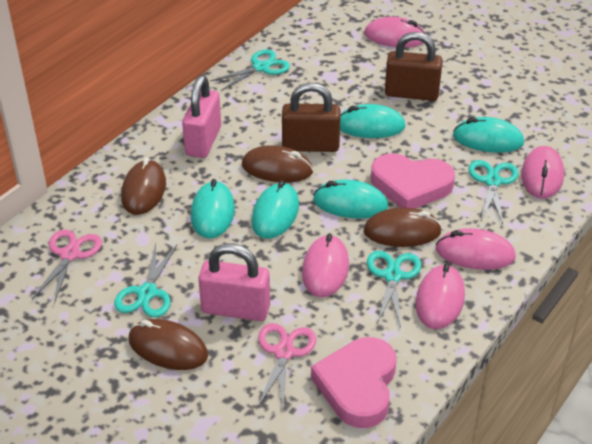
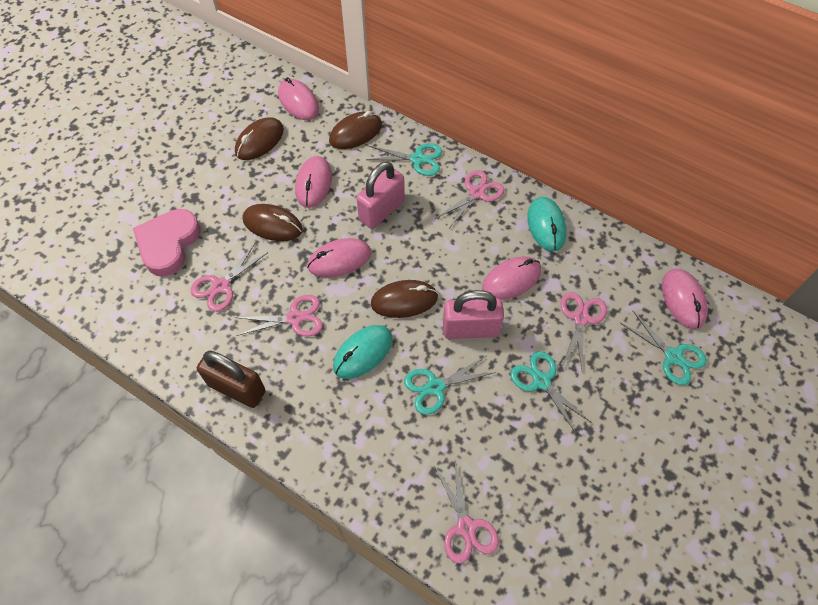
brown padlock: 2 -> 1
pink heart: 2 -> 1
pink scissors: 2 -> 5
turquoise mouse: 5 -> 2

